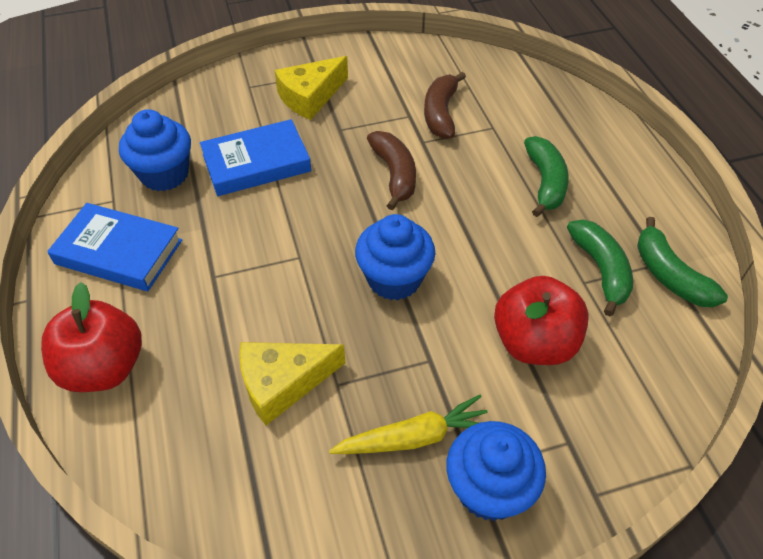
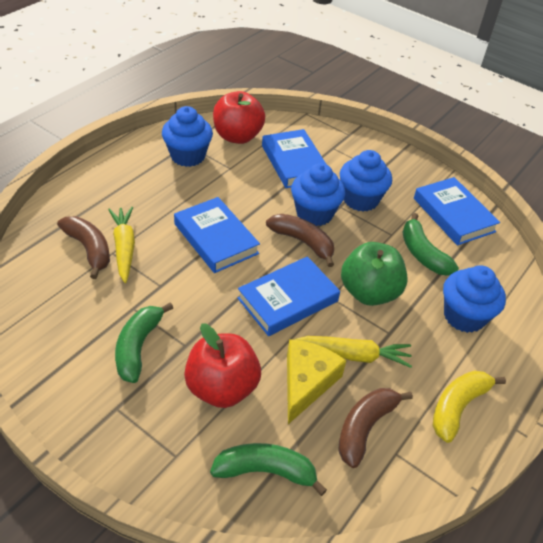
blue book: 2 -> 4
blue cupcake: 3 -> 4
brown banana: 2 -> 3
green apple: 0 -> 1
yellow banana: 0 -> 1
yellow carrot: 1 -> 2
yellow cheese: 2 -> 1

